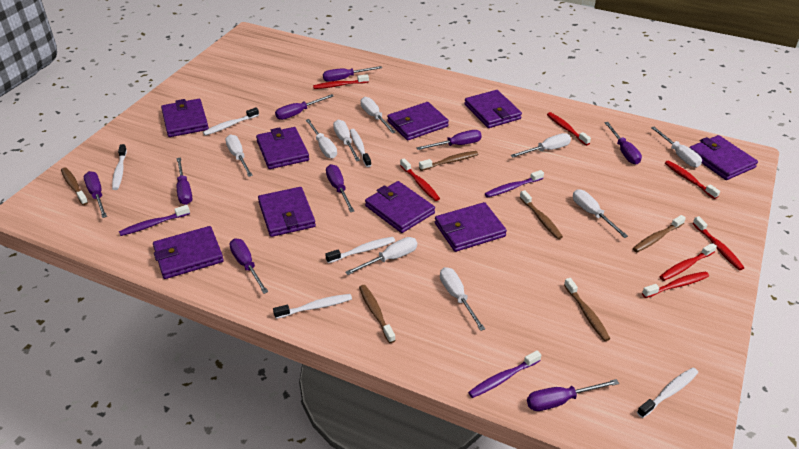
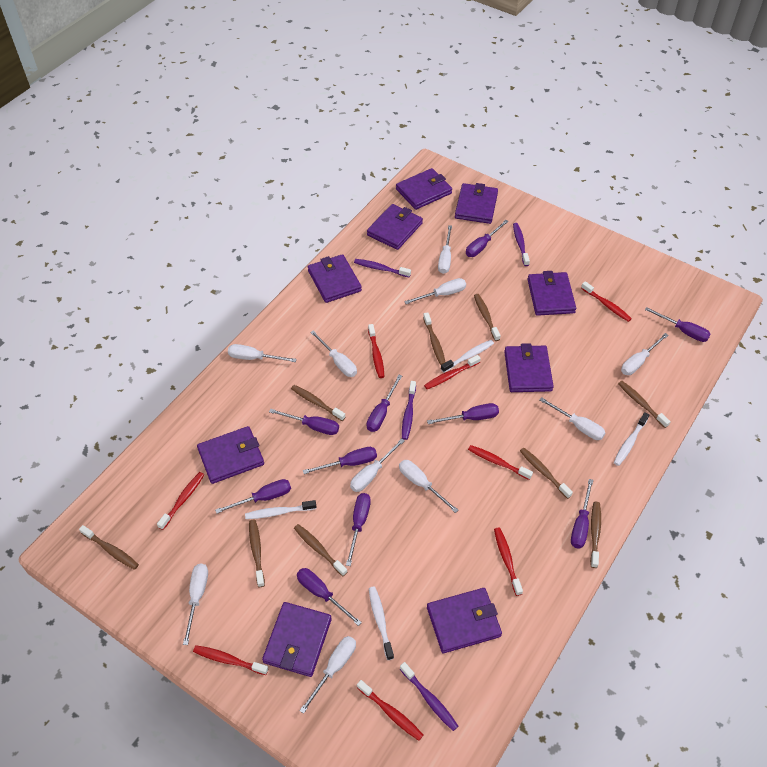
brown toothbrush: 6 -> 9
purple screwdriver: 9 -> 10
purple toothbrush: 3 -> 4
red toothbrush: 7 -> 8
white screwdriver: 9 -> 10
white toothbrush: 6 -> 4

